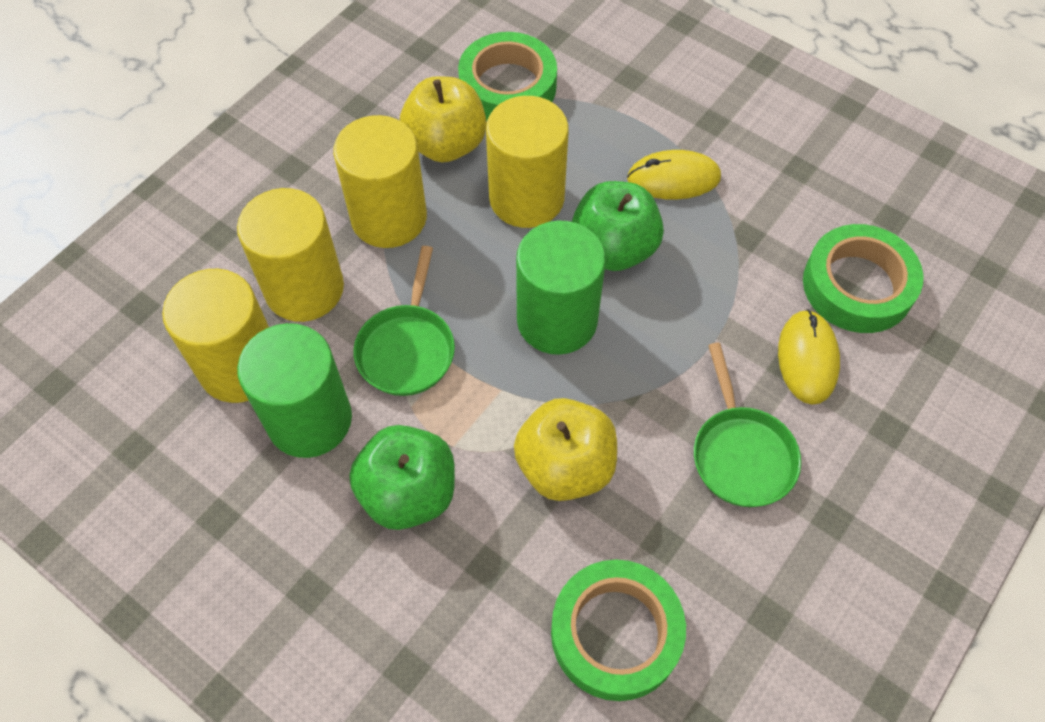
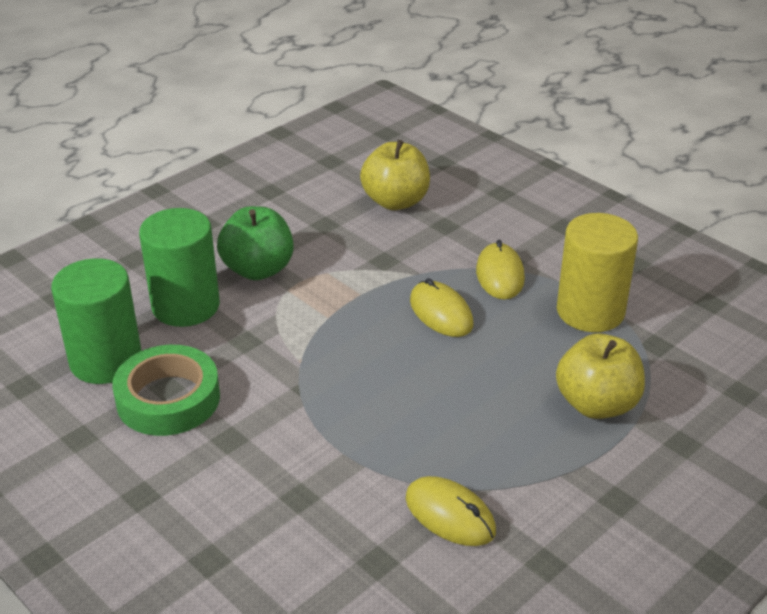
green apple: 2 -> 1
green pan: 2 -> 0
green tape: 3 -> 1
yellow cylinder: 4 -> 1
yellow mouse: 2 -> 3

